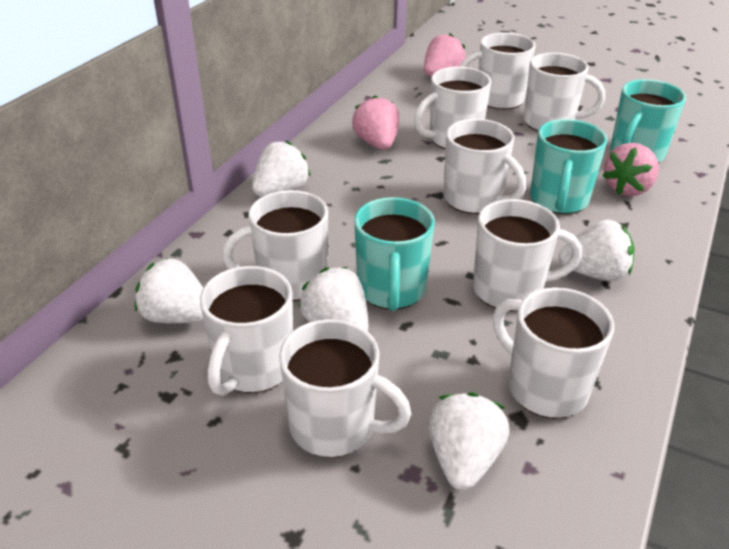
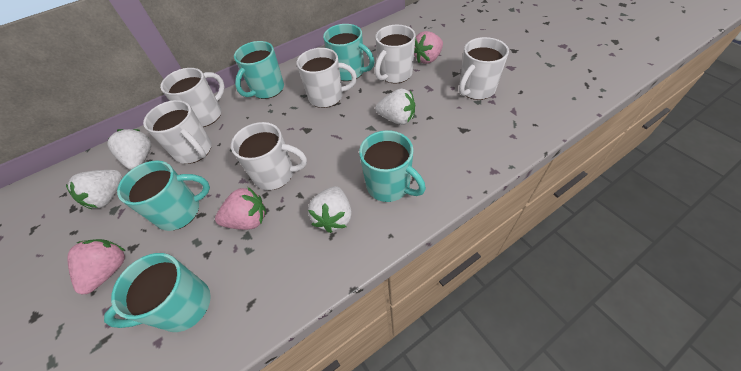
turquoise mug: 3 -> 5
white mug: 9 -> 6
white strawberry: 5 -> 4

